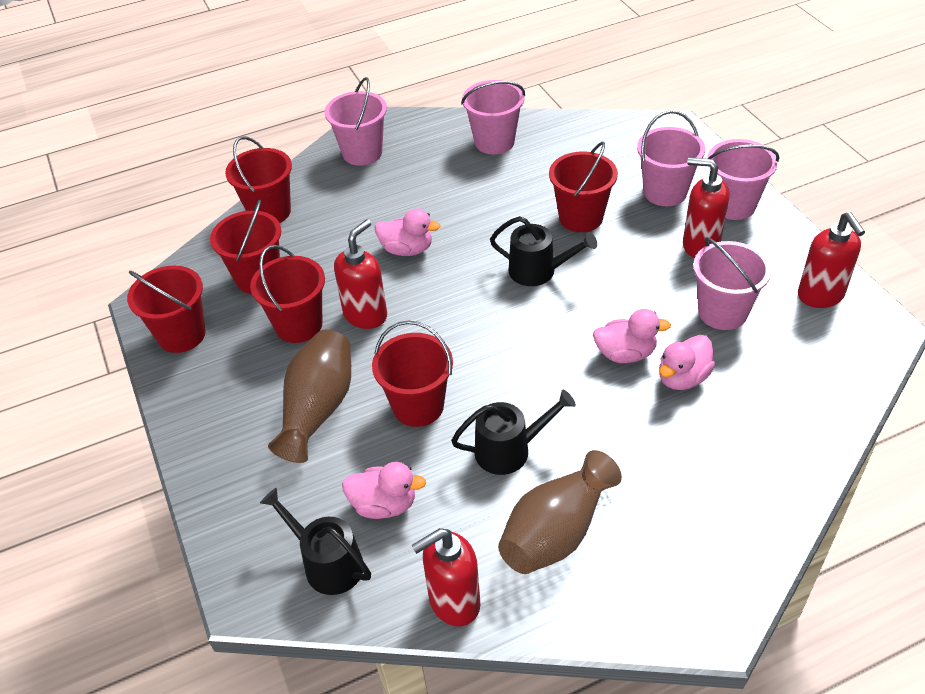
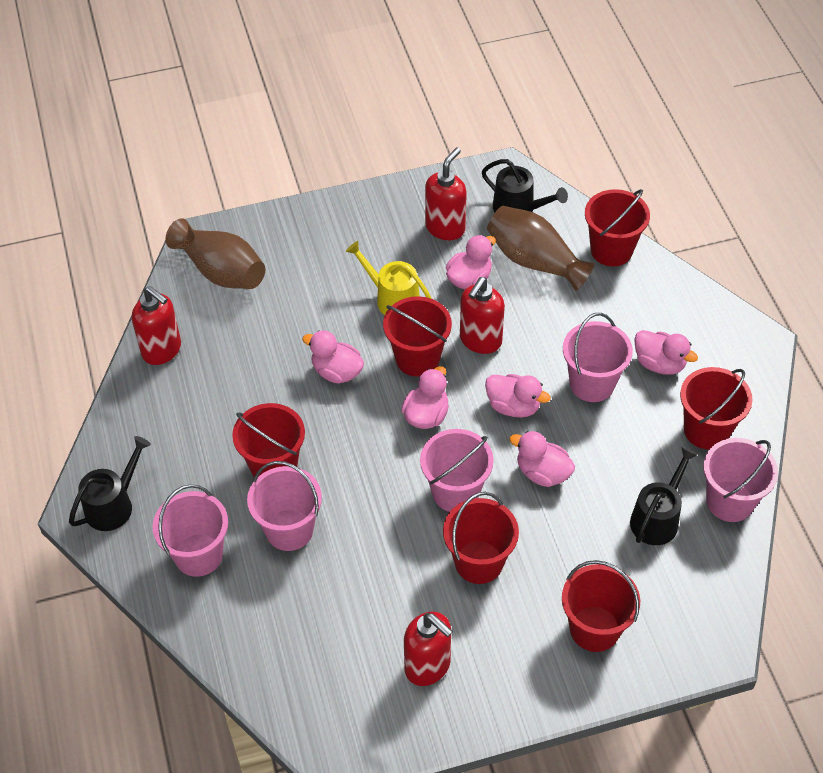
pink duck: 4 -> 6
yellow watering can: 0 -> 1

